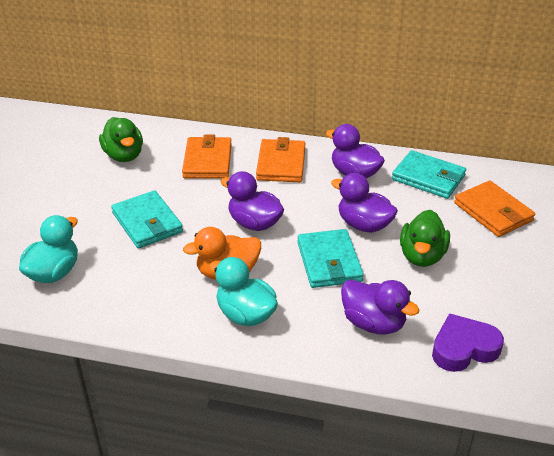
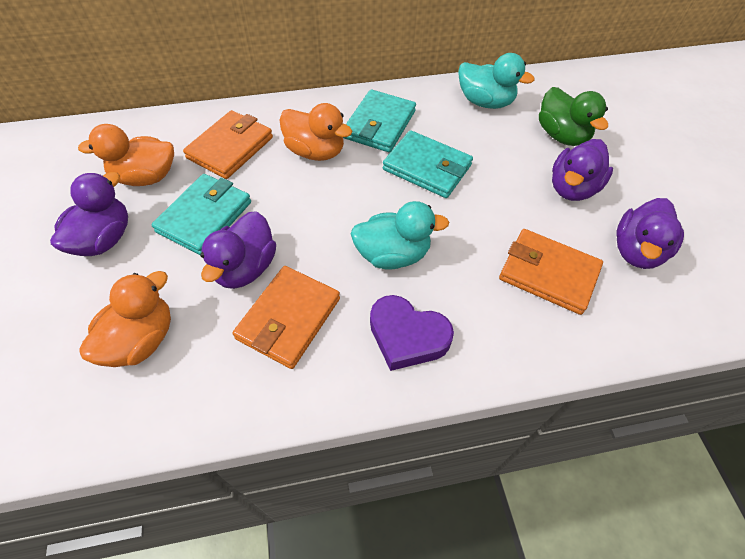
green duck: 2 -> 1
orange duck: 1 -> 3

